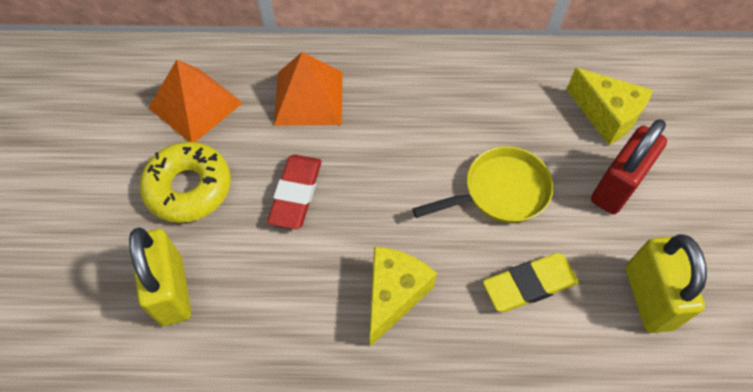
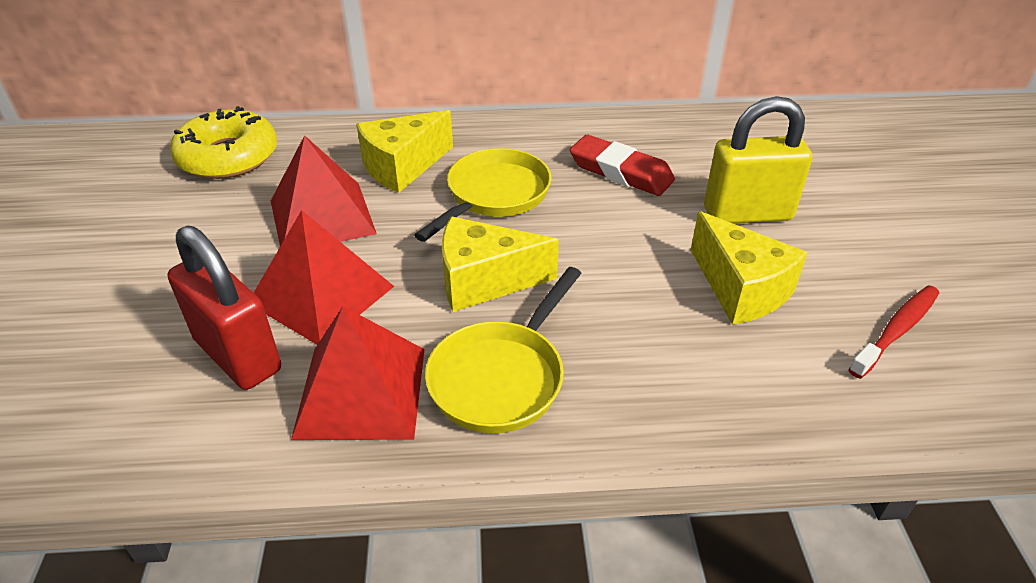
orange pyramid: 2 -> 0
red pyramid: 0 -> 3
red toothbrush: 0 -> 1
yellow cheese: 2 -> 3
yellow eraser: 1 -> 0
yellow padlock: 2 -> 1
yellow pan: 1 -> 2

